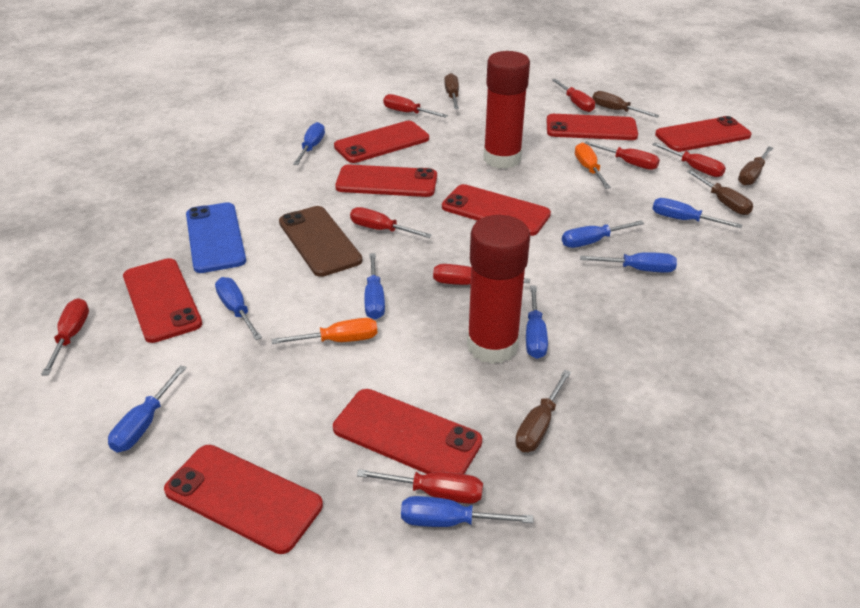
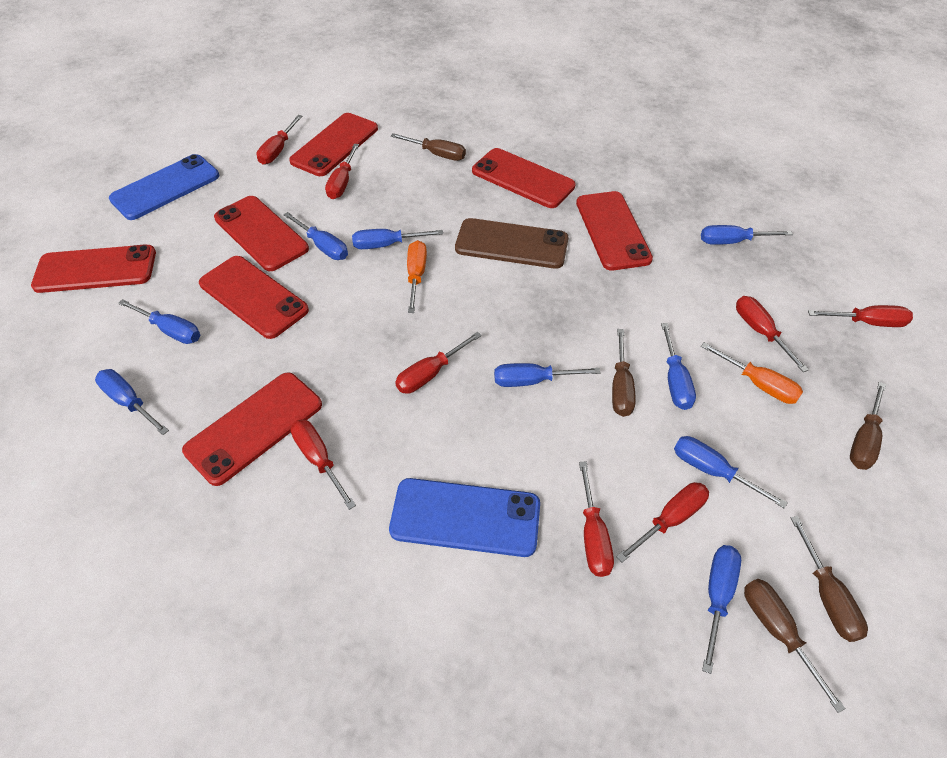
blue phone: 1 -> 2
red glue stick: 2 -> 0
red phone: 8 -> 7

